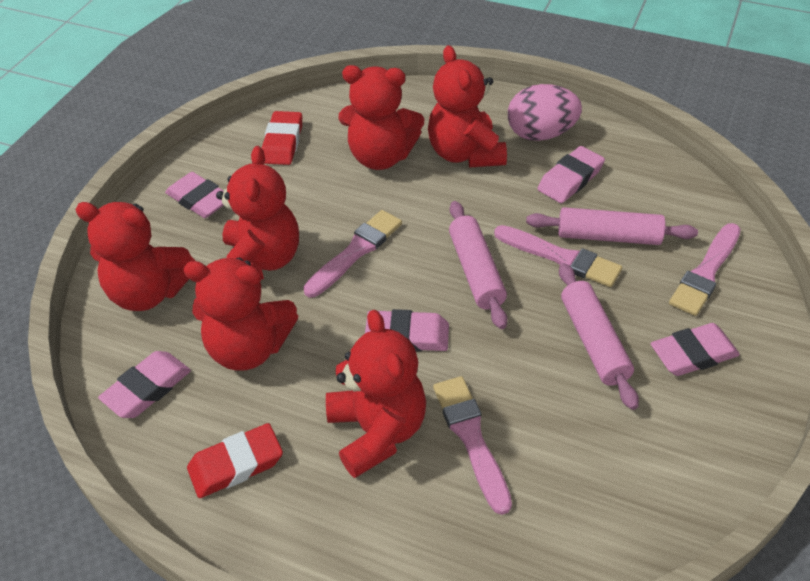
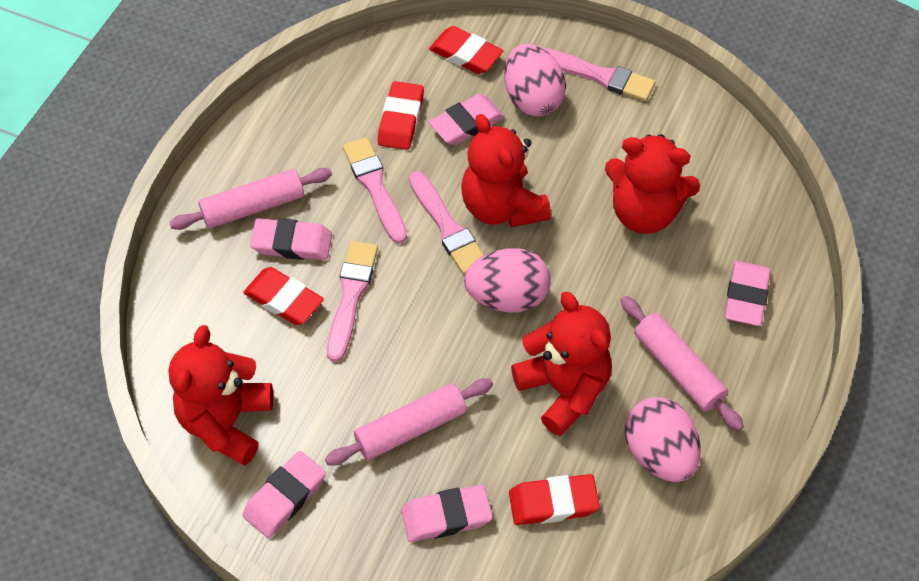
pink egg: 1 -> 3
red eraser: 2 -> 4
red teddy bear: 6 -> 4

